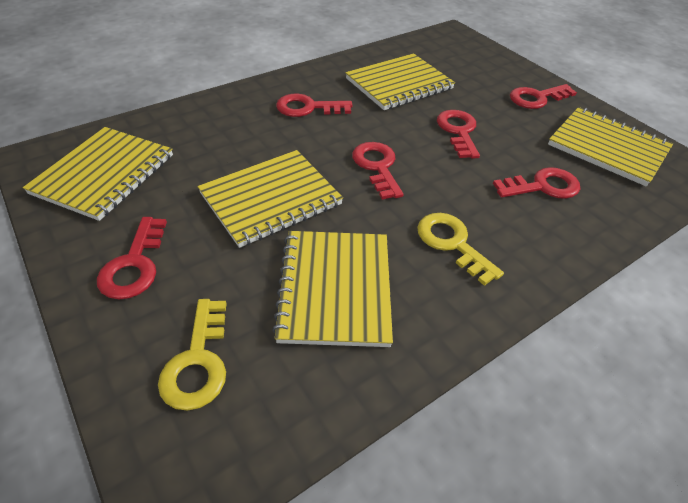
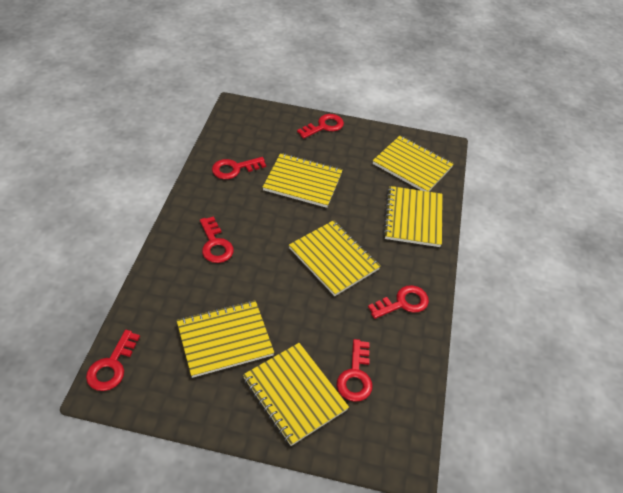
yellow key: 2 -> 0
yellow notebook: 5 -> 6

